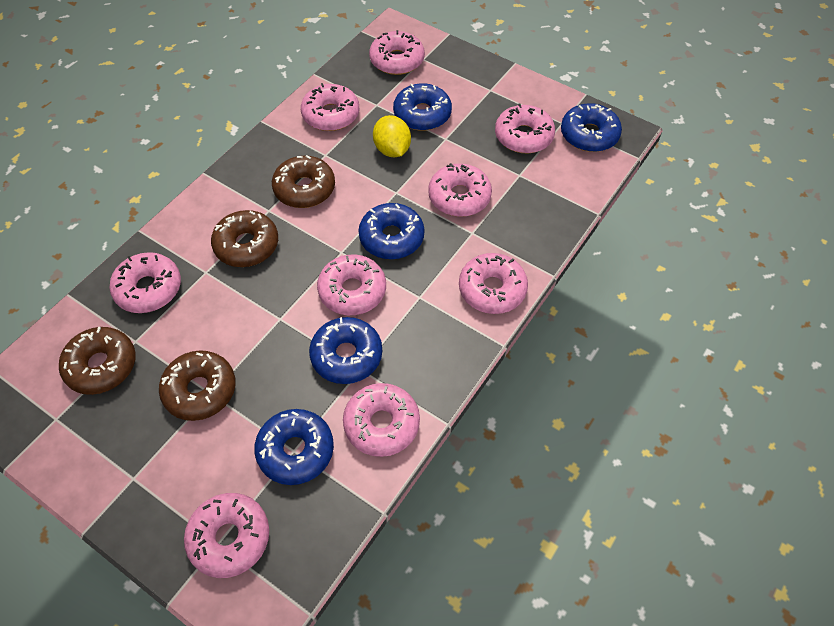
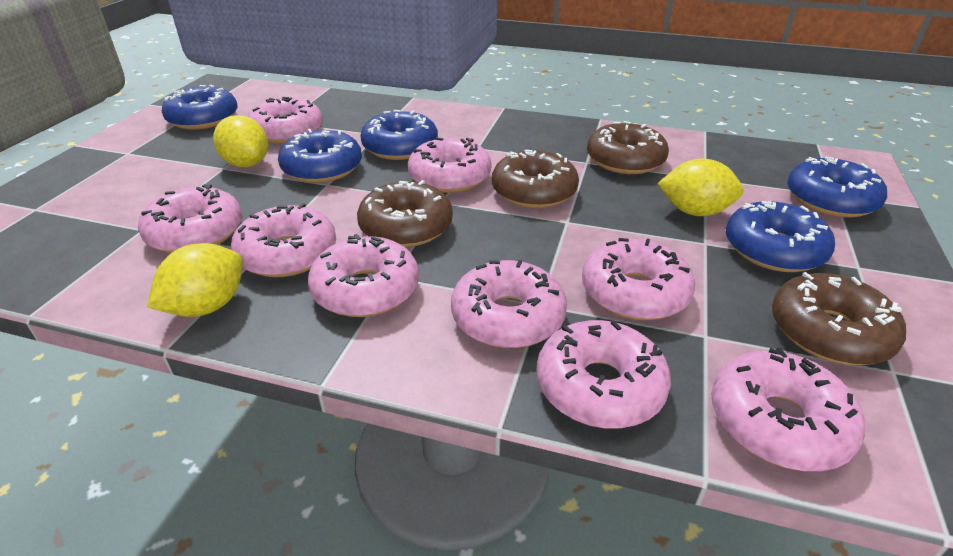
yellow lemon: 1 -> 3

